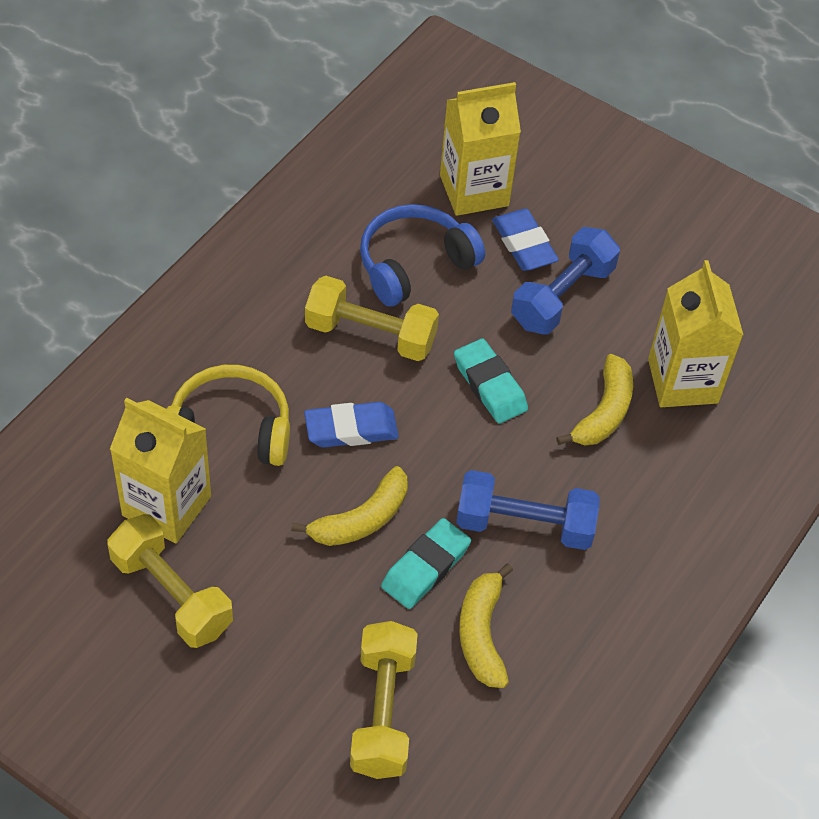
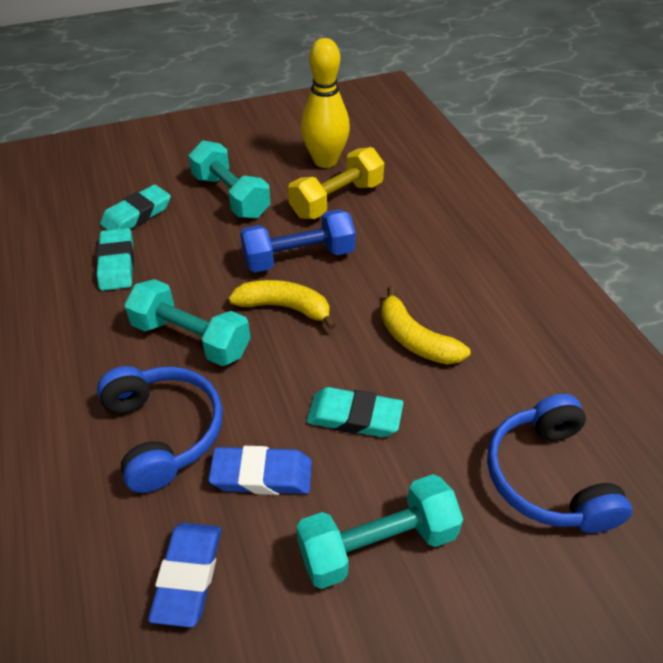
blue dumbbell: 2 -> 1
blue headphones: 1 -> 2
turquoise dumbbell: 0 -> 3
turquoise eraser: 2 -> 3
yellow banana: 3 -> 2
yellow bowling pin: 0 -> 1
yellow carton: 3 -> 0
yellow dumbbell: 3 -> 1
yellow headphones: 1 -> 0

